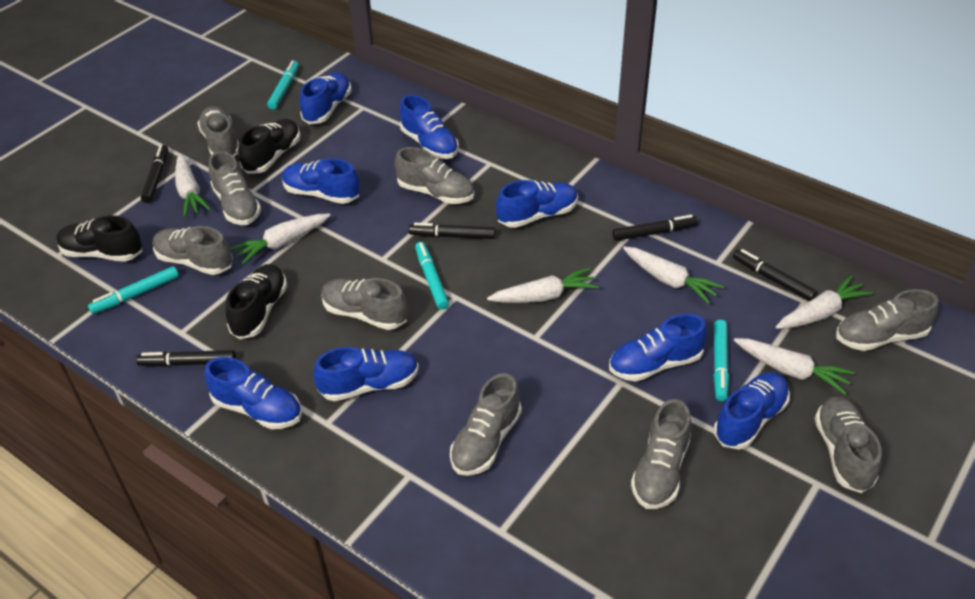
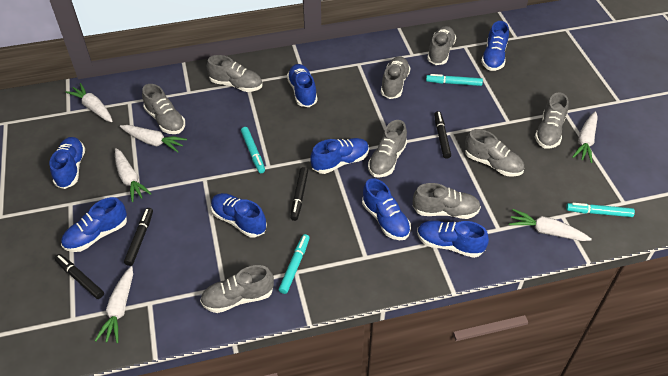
black marker: 5 -> 4
black shoe: 3 -> 0

